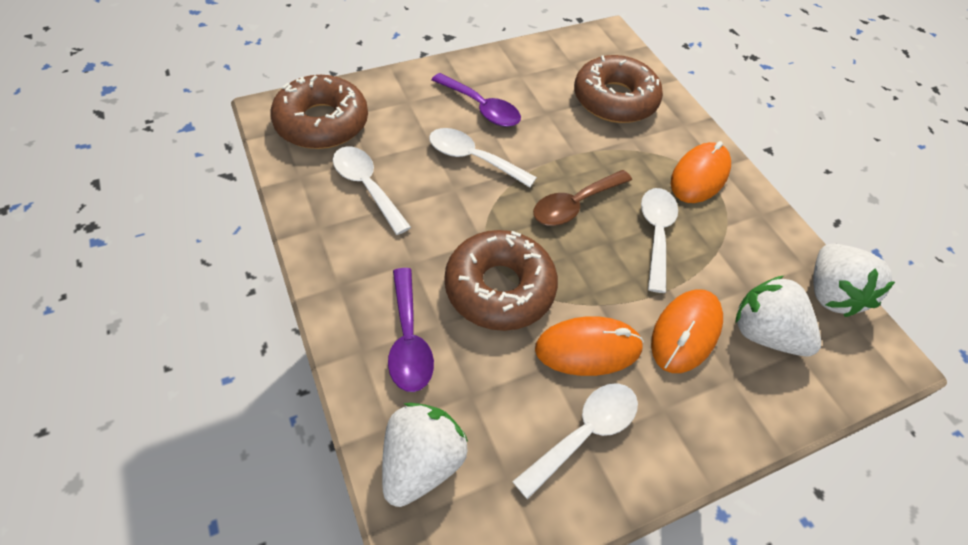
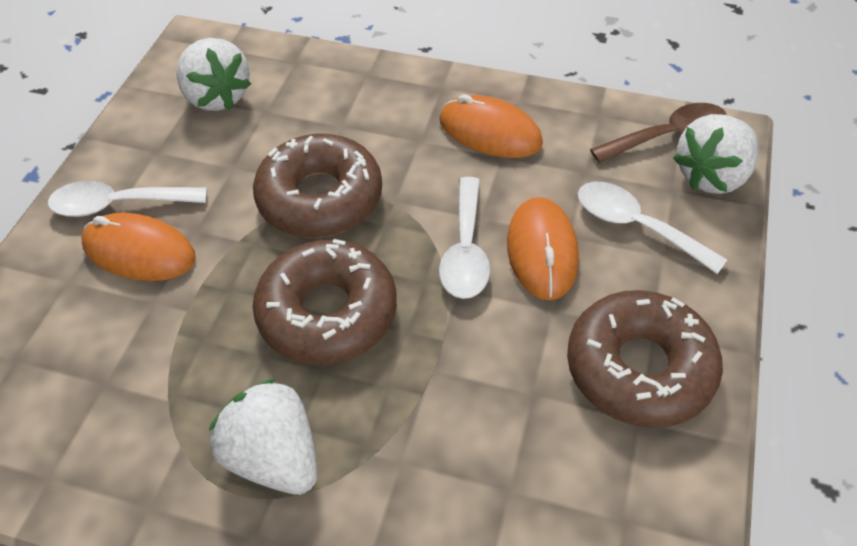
purple spoon: 2 -> 0
white spoon: 4 -> 3

